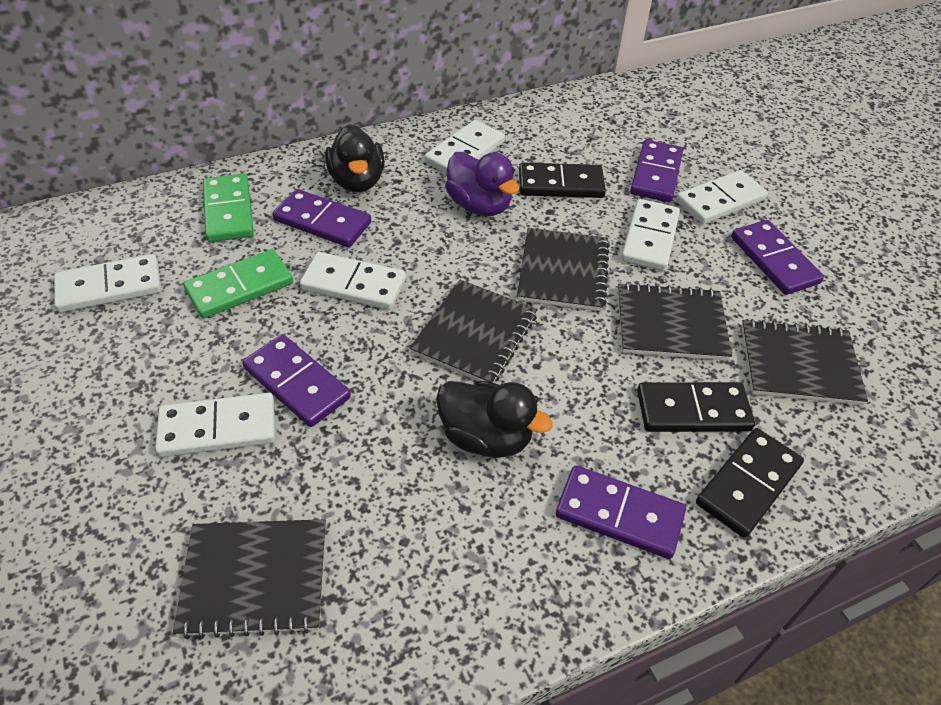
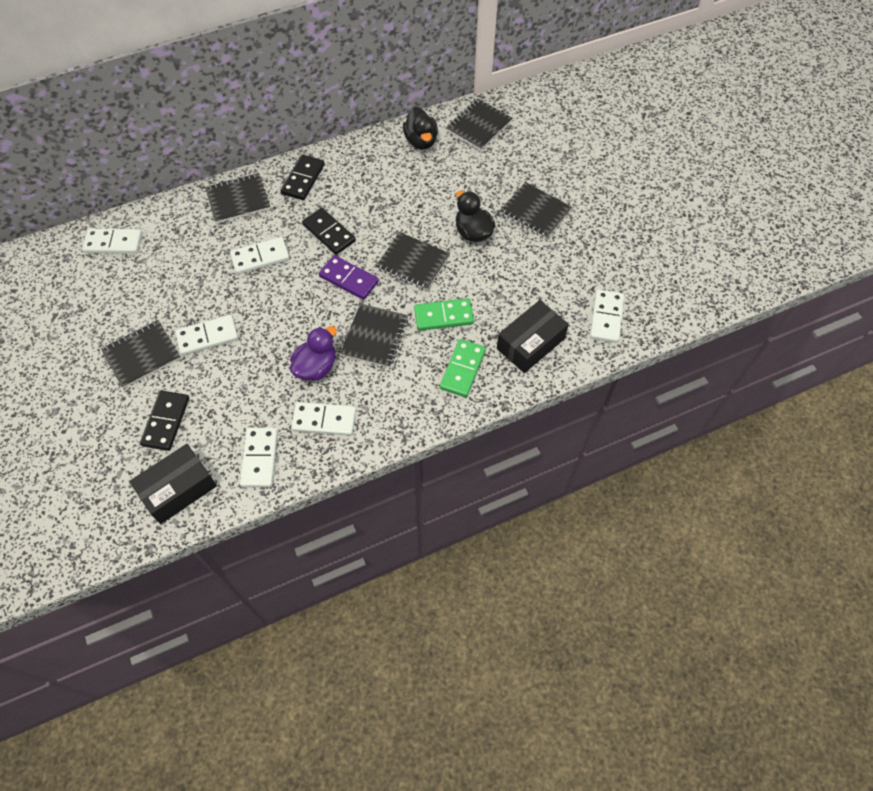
black box: 0 -> 2
black notebook: 5 -> 6
purple domino: 5 -> 1

